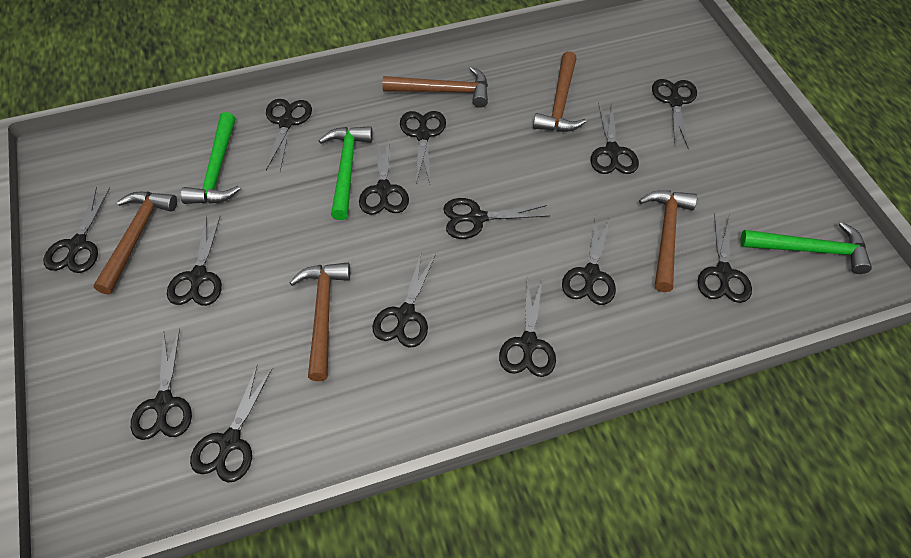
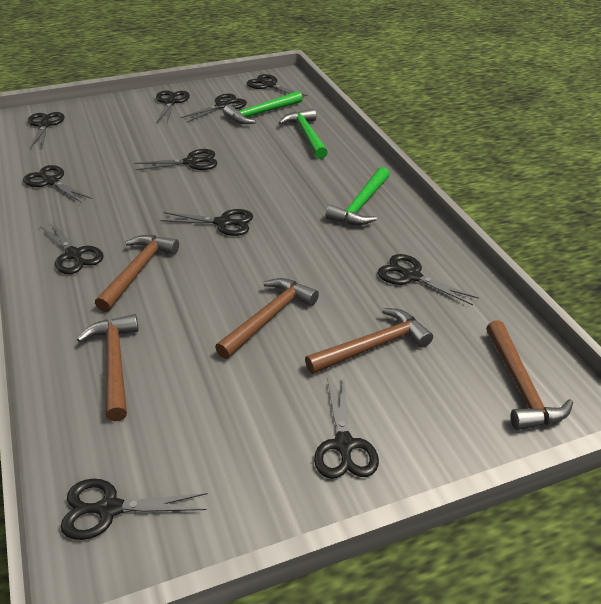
black scissors: 14 -> 11

